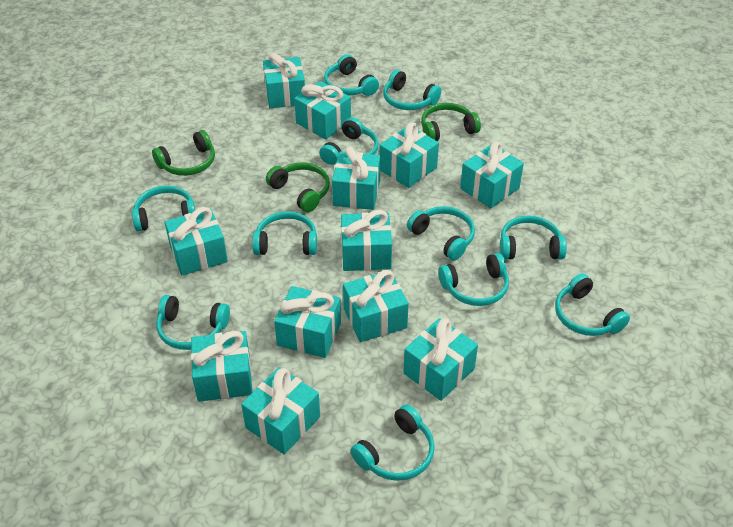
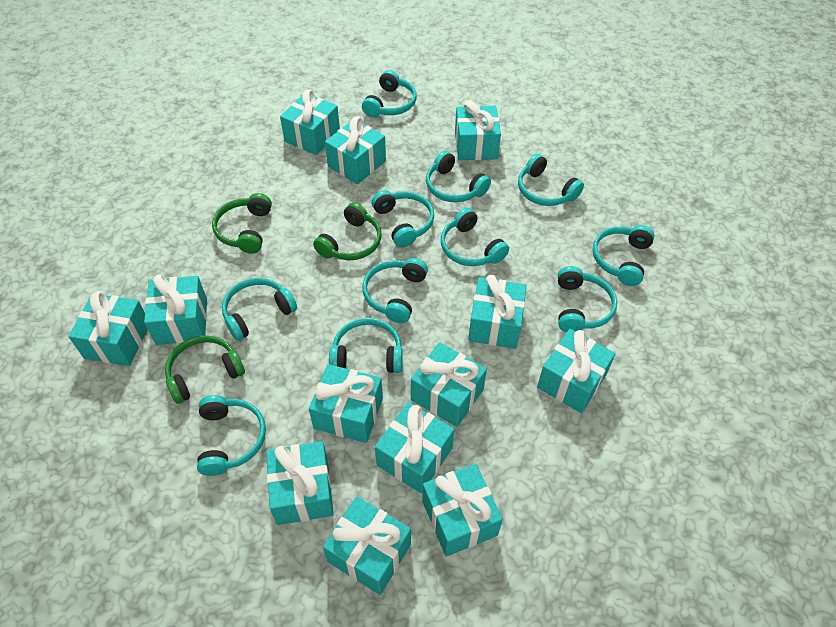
turquoise gift: 12 -> 13

